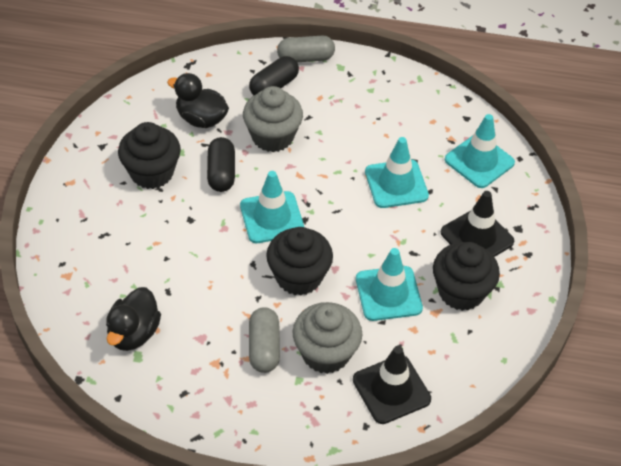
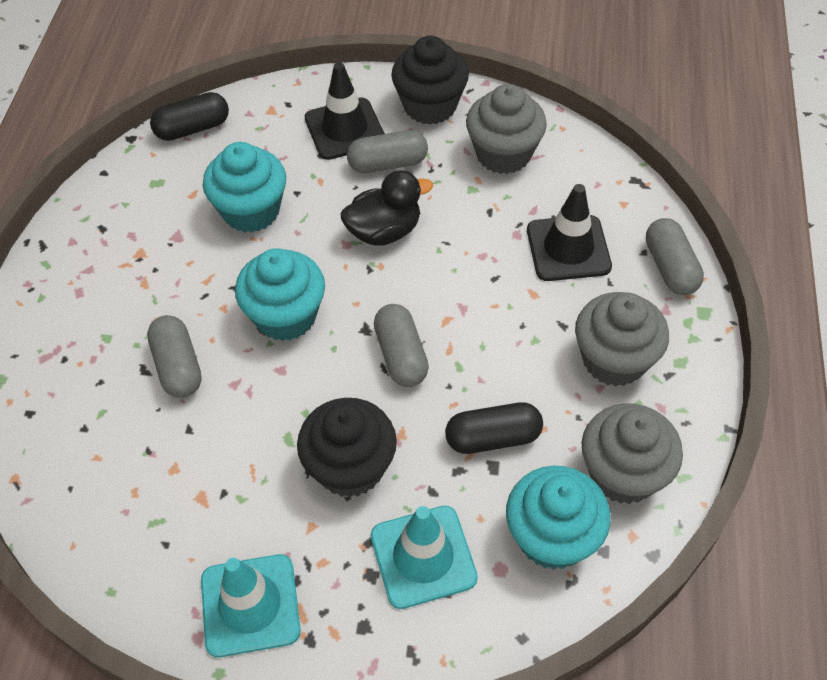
black cupcake: 3 -> 2
black duck: 2 -> 1
grey capsule: 2 -> 4
grey cupcake: 2 -> 3
turquoise cupcake: 0 -> 3
turquoise traffic cone: 4 -> 2

